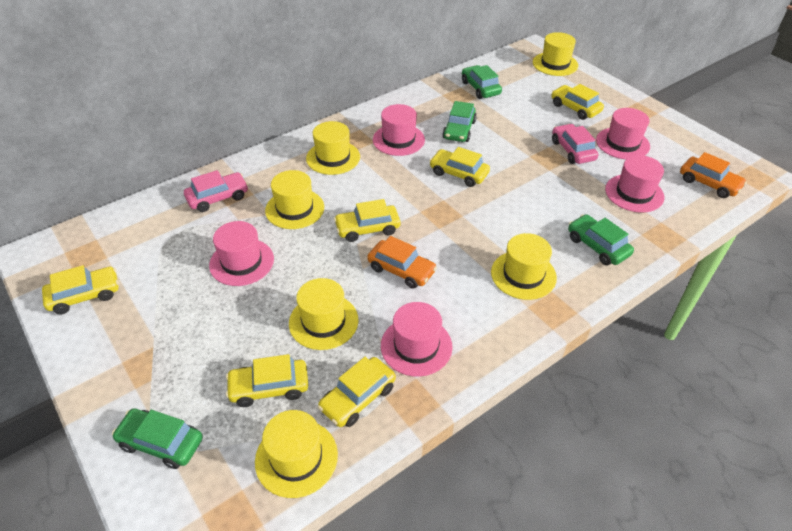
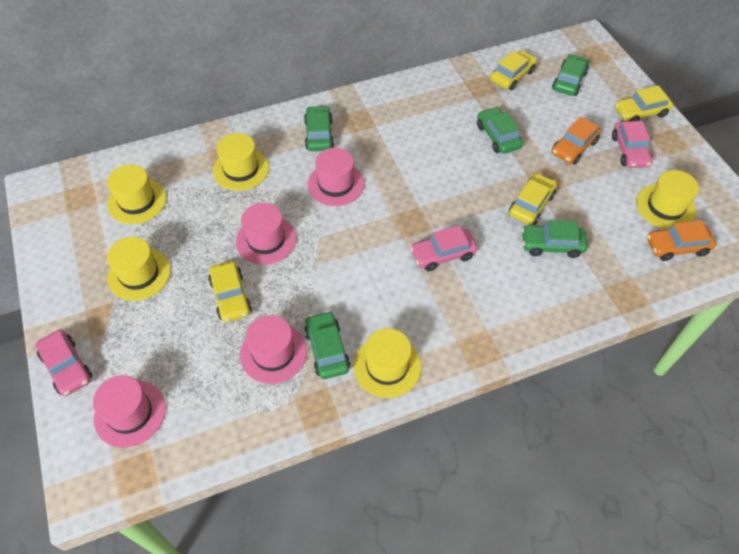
green car: 4 -> 5
pink car: 2 -> 3
pink hat: 5 -> 4
yellow car: 6 -> 4
yellow hat: 6 -> 5

